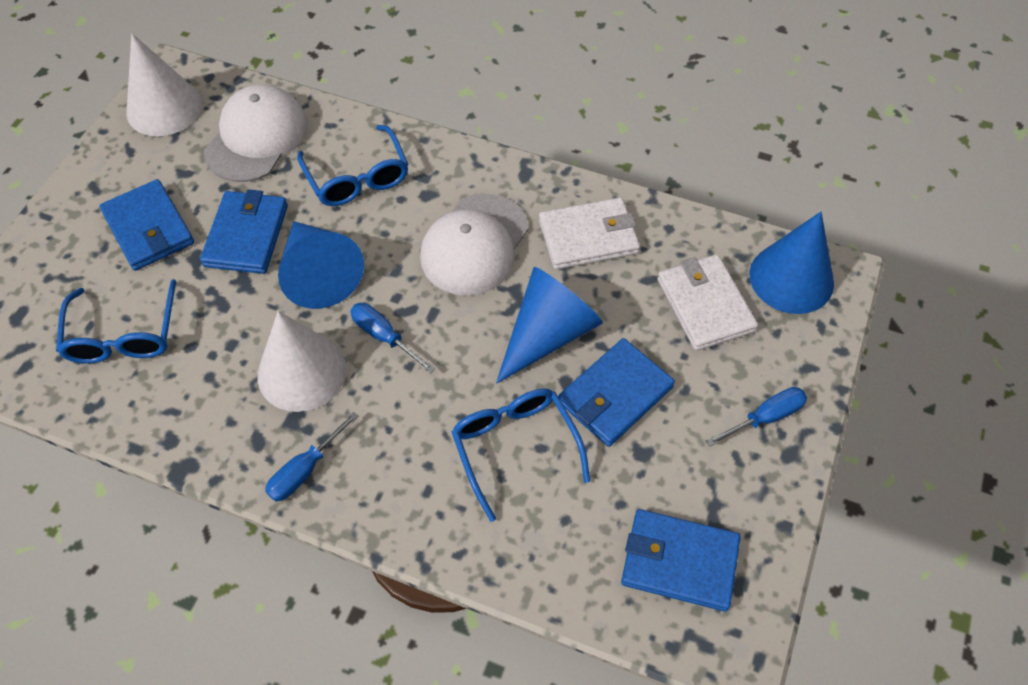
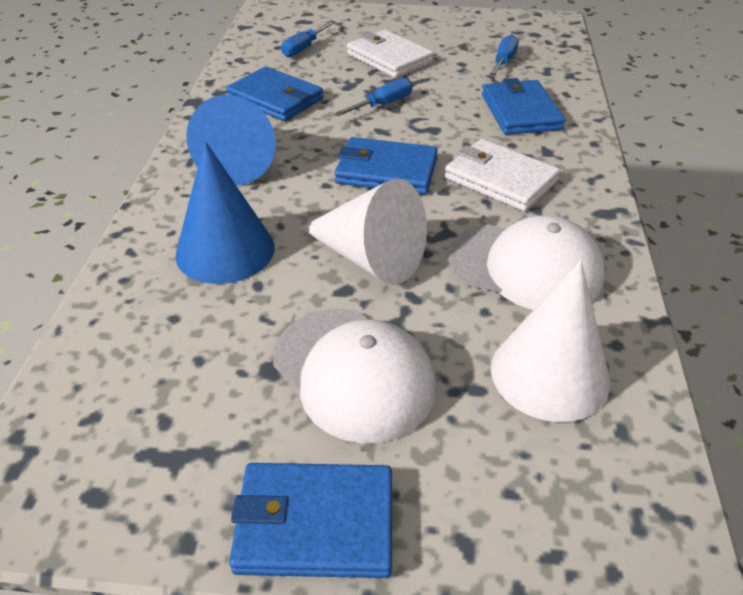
blue cone: 3 -> 2
blue glasses: 3 -> 0

